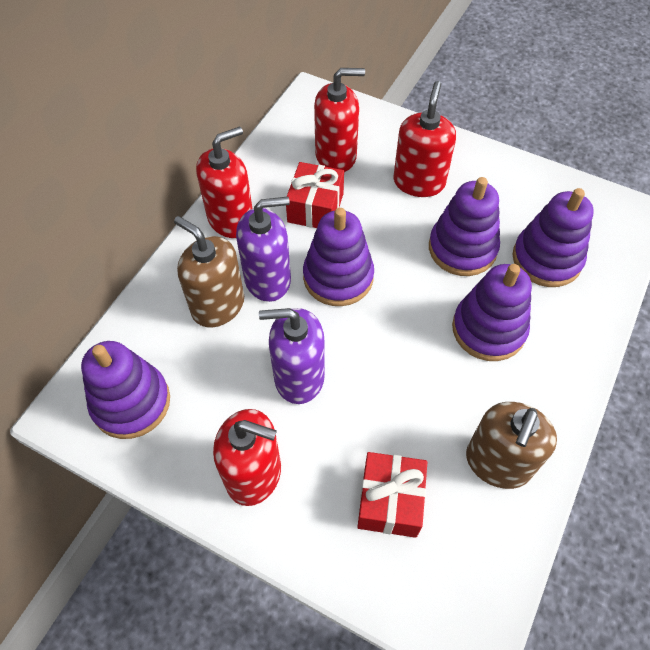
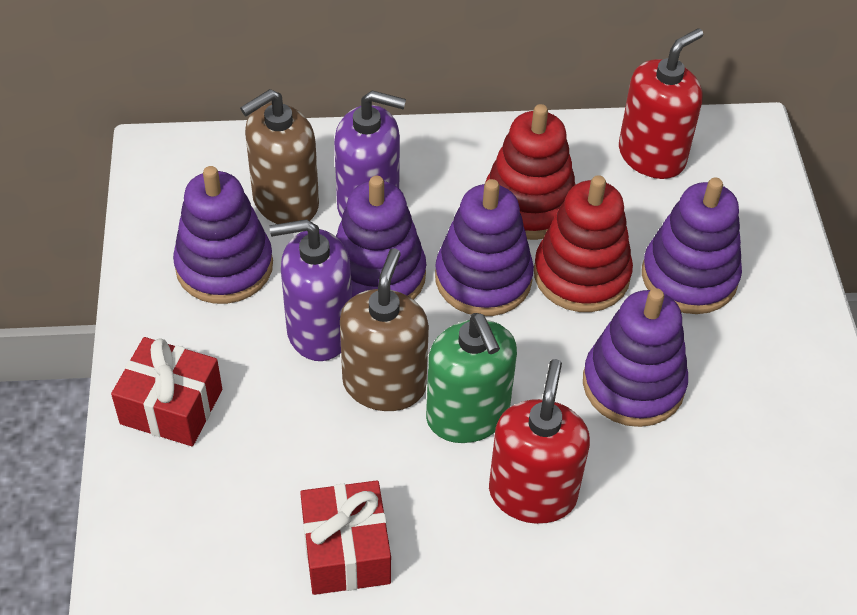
green soap dispenser: 0 -> 1
red soap dispenser: 4 -> 2
red stacking toy: 0 -> 2

